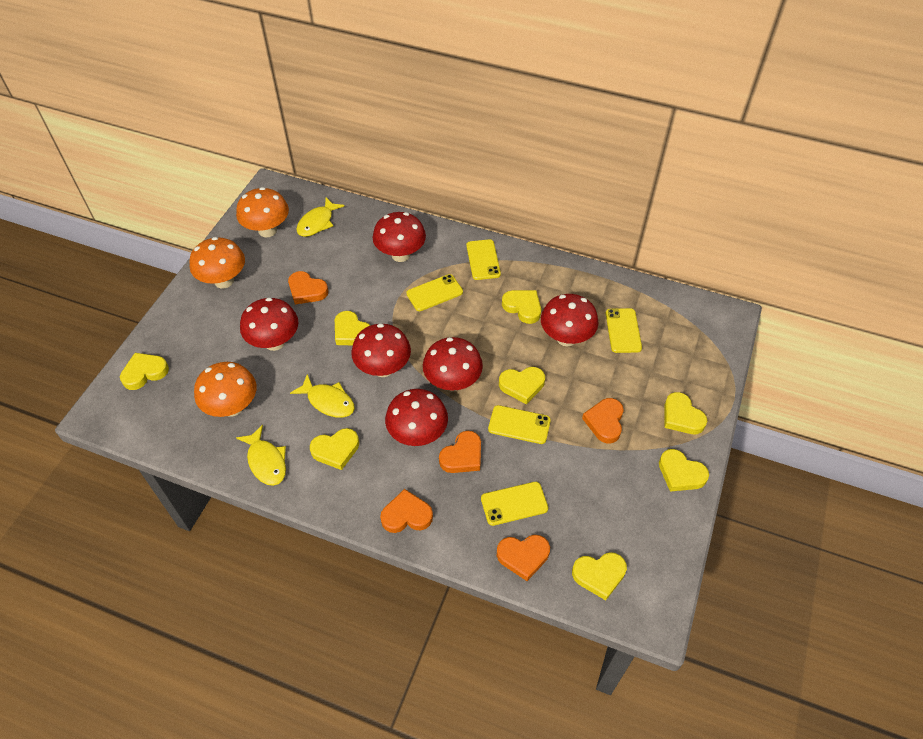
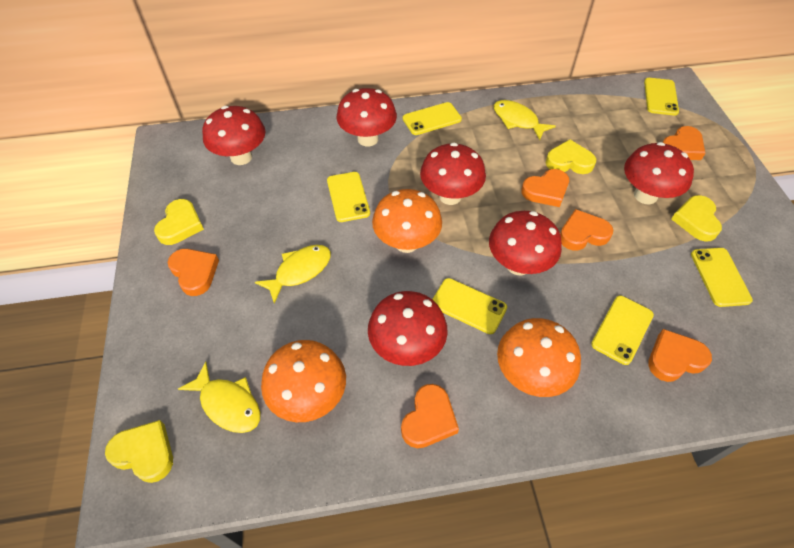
orange heart: 5 -> 6
yellow heart: 8 -> 4
yellow phone: 5 -> 6

